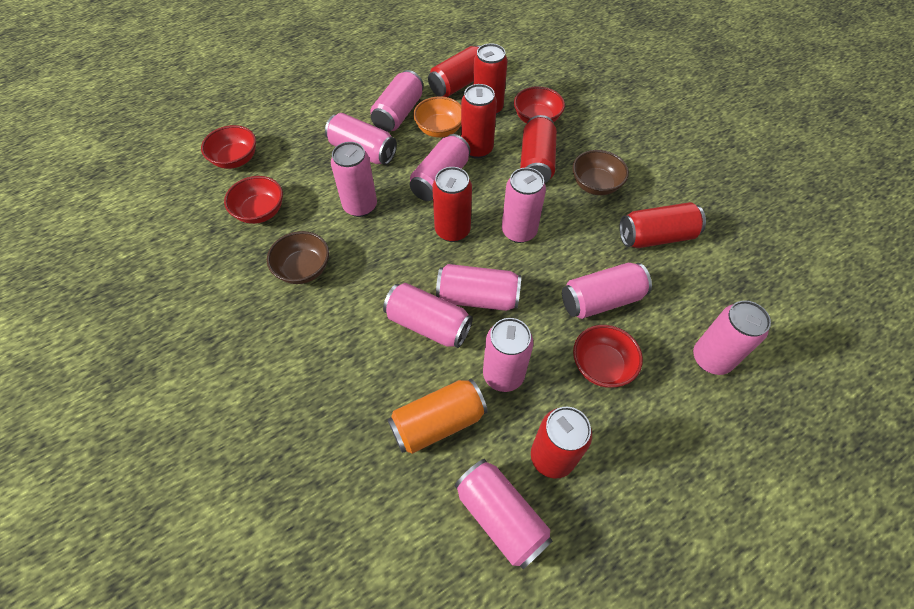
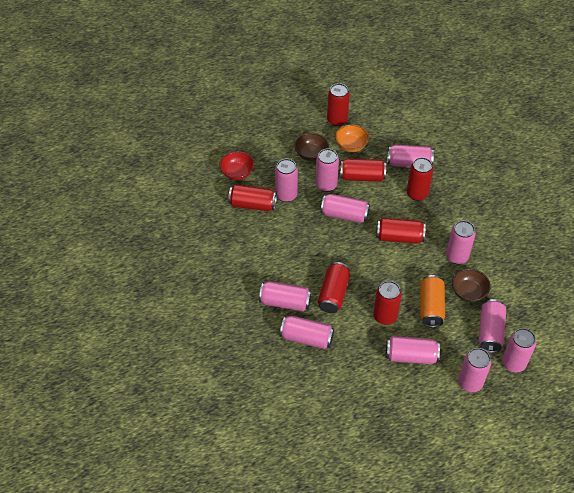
red bowl: 4 -> 1

